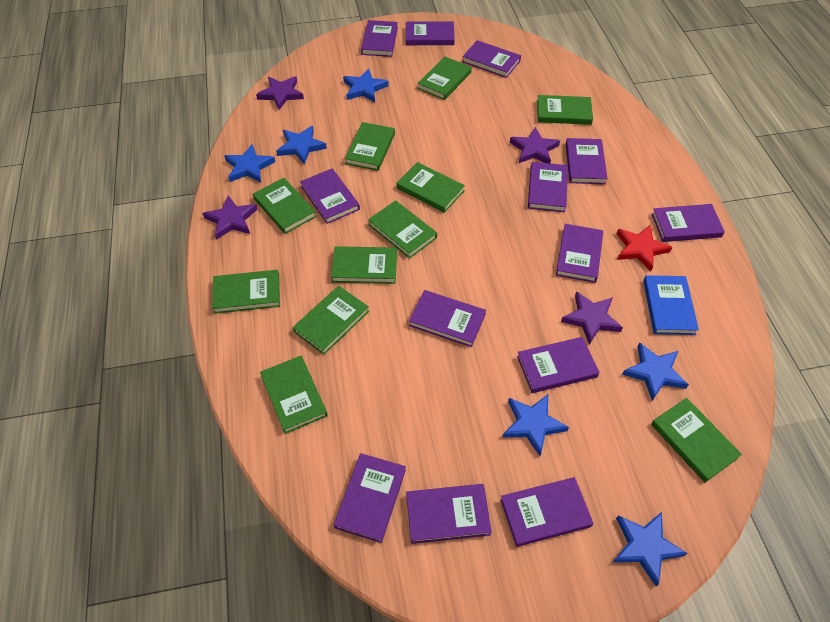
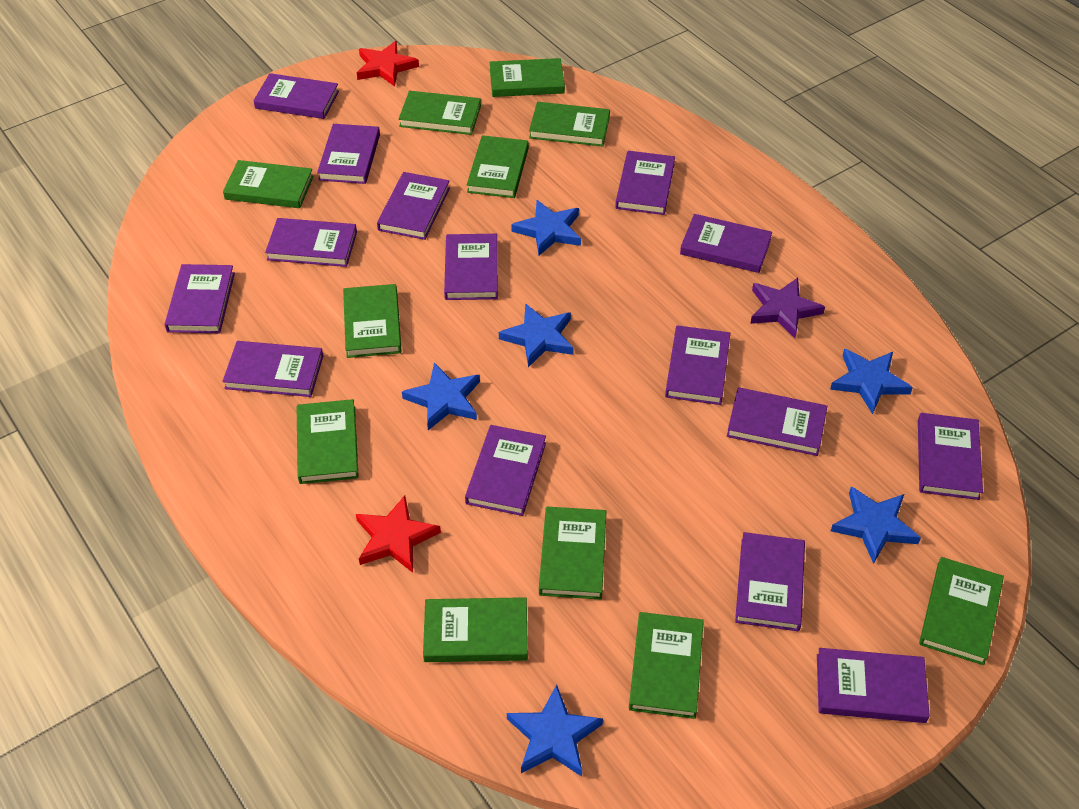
blue book: 1 -> 0
purple book: 13 -> 15
purple star: 4 -> 1
red star: 1 -> 2

